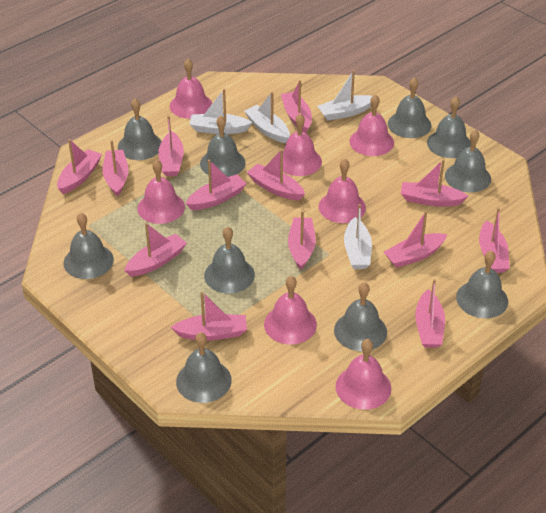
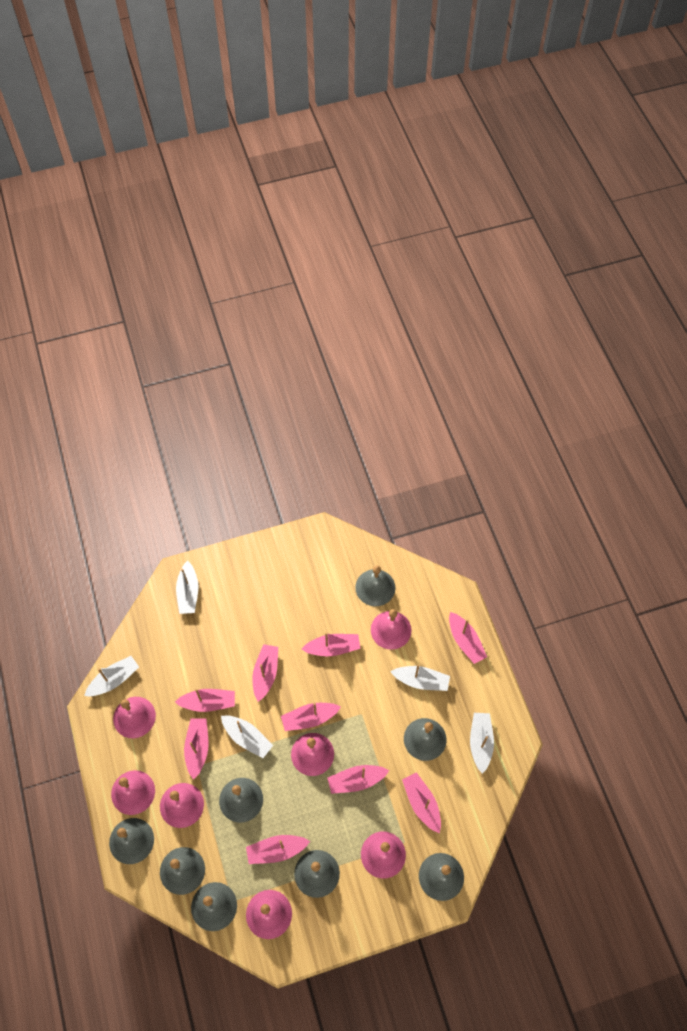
grey bell: 10 -> 8
pink boat: 13 -> 9
white boat: 4 -> 5

